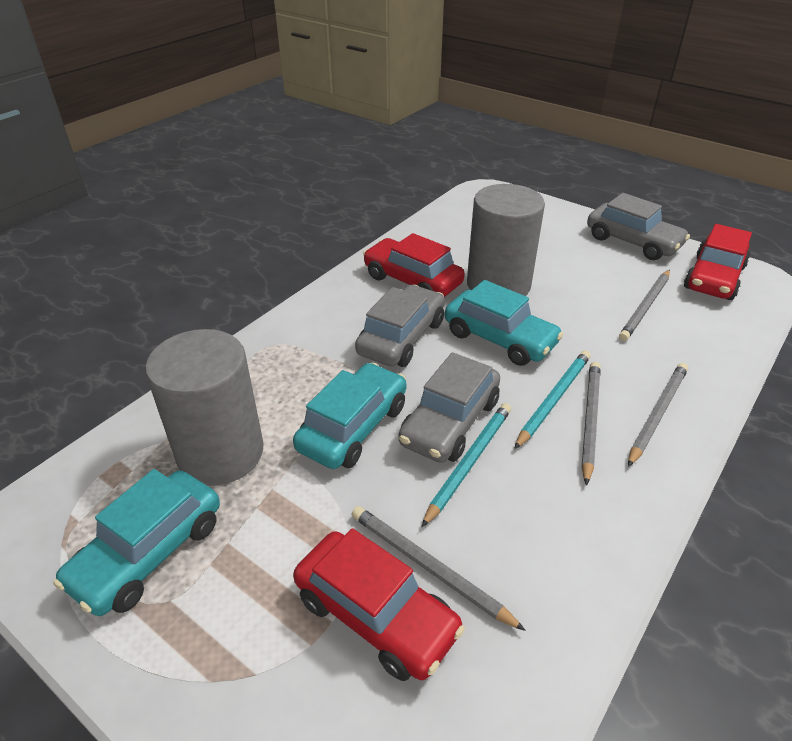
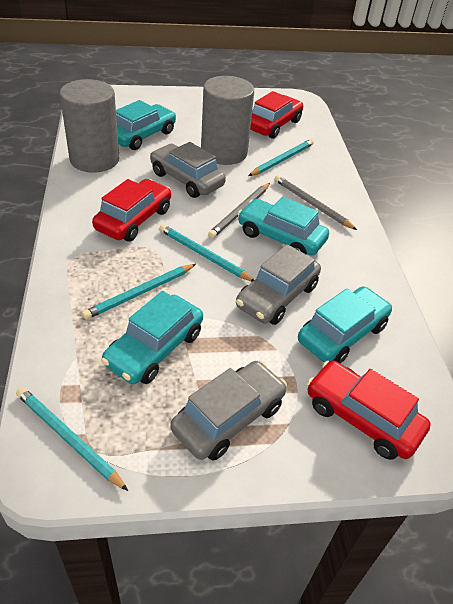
grey pencil: 4 -> 2
turquoise car: 3 -> 4
turquoise pencil: 2 -> 4

